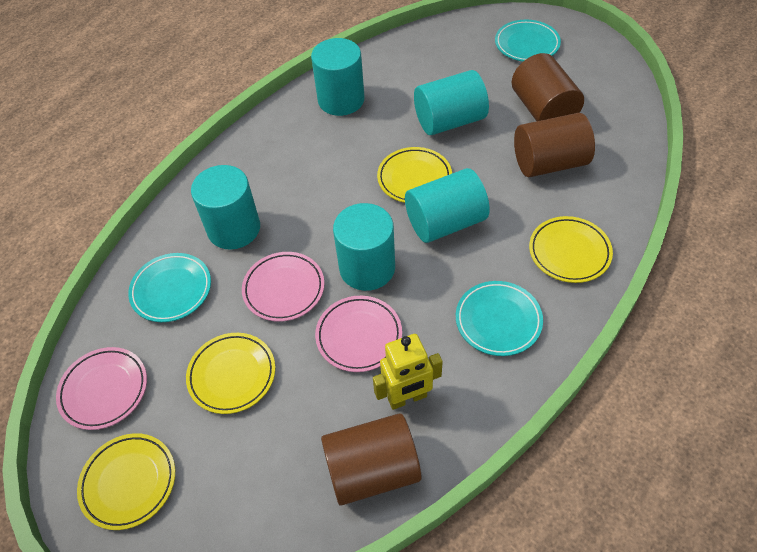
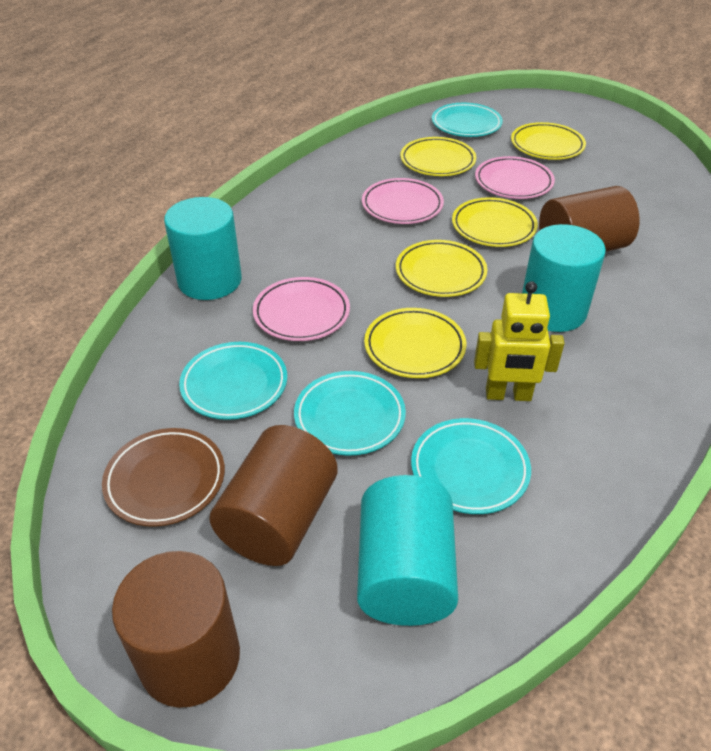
brown plate: 0 -> 1
turquoise cylinder: 5 -> 3
turquoise plate: 3 -> 4
yellow plate: 4 -> 5

